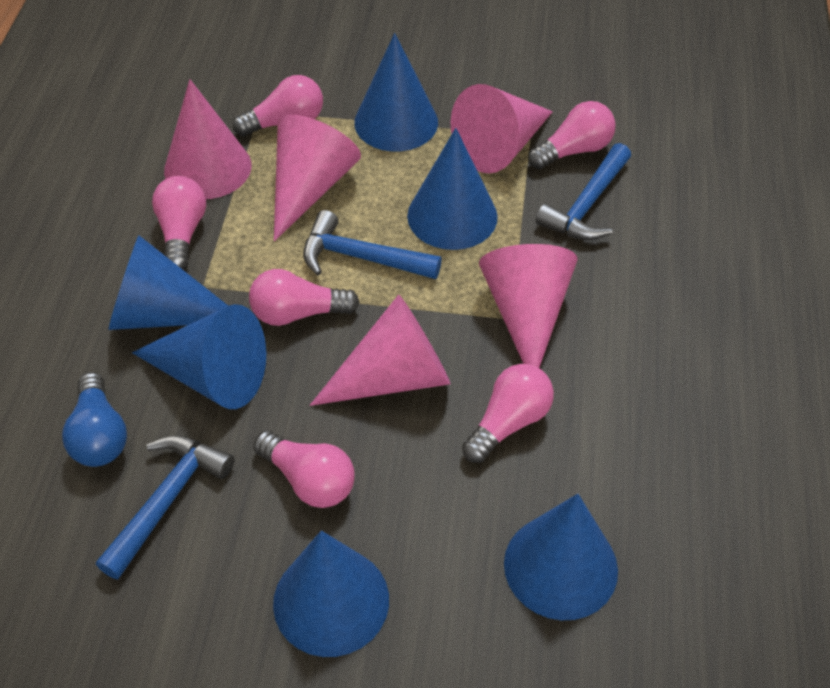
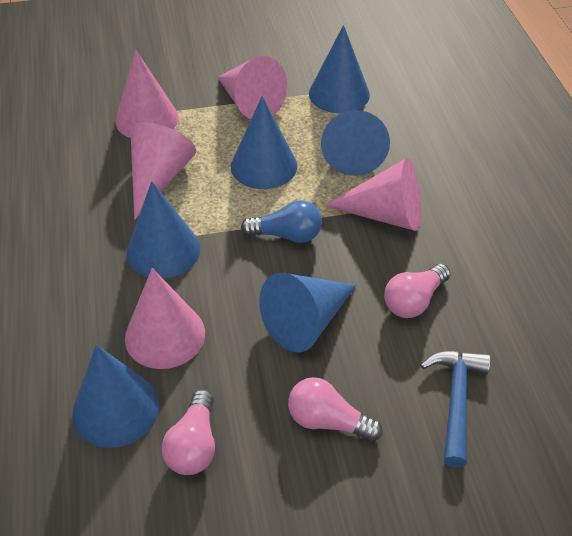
blue hammer: 3 -> 1
pink light bulb: 6 -> 3

